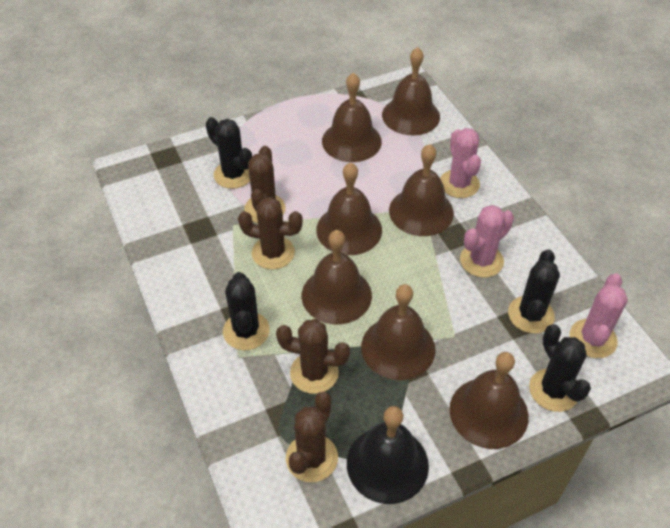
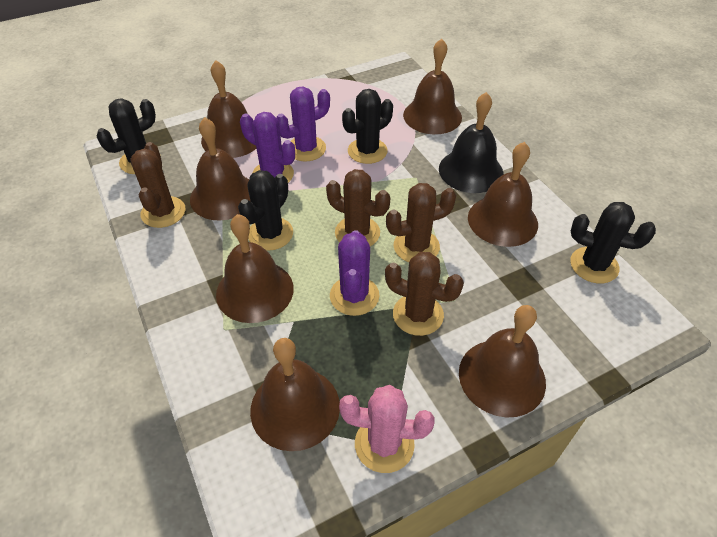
pink cactus: 3 -> 1
purple cactus: 0 -> 3

